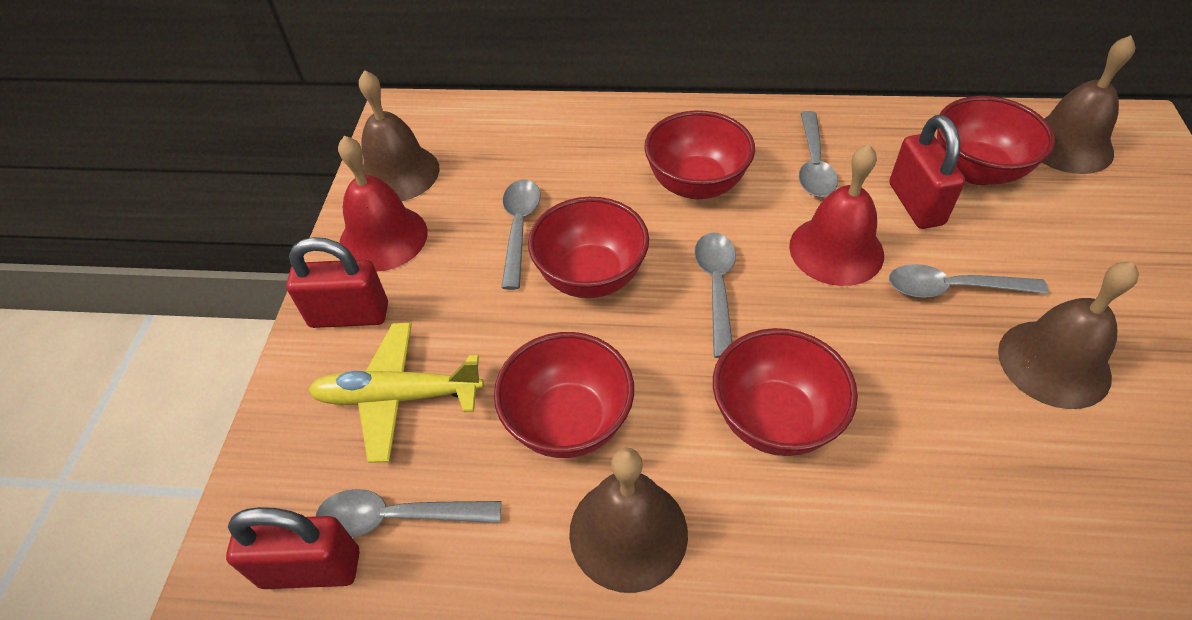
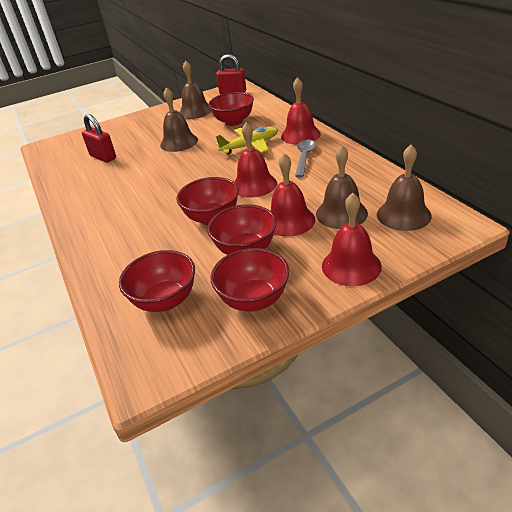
grey spoon: 5 -> 1
red bell: 2 -> 4
red padlock: 3 -> 2

